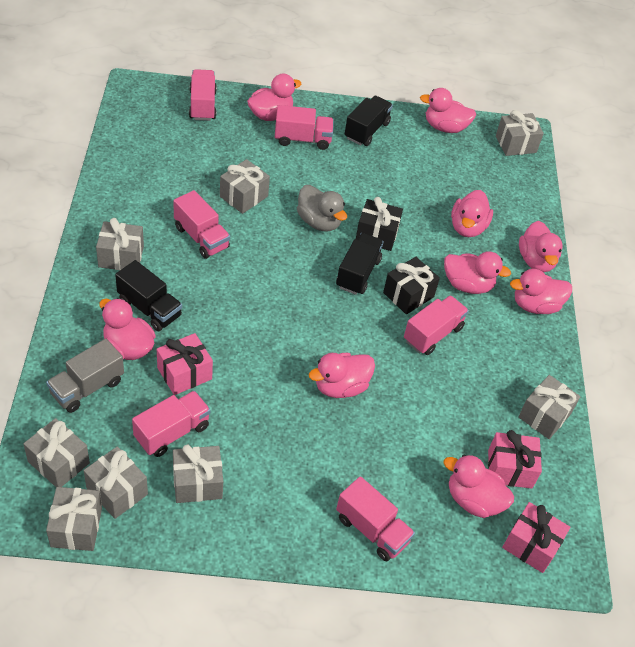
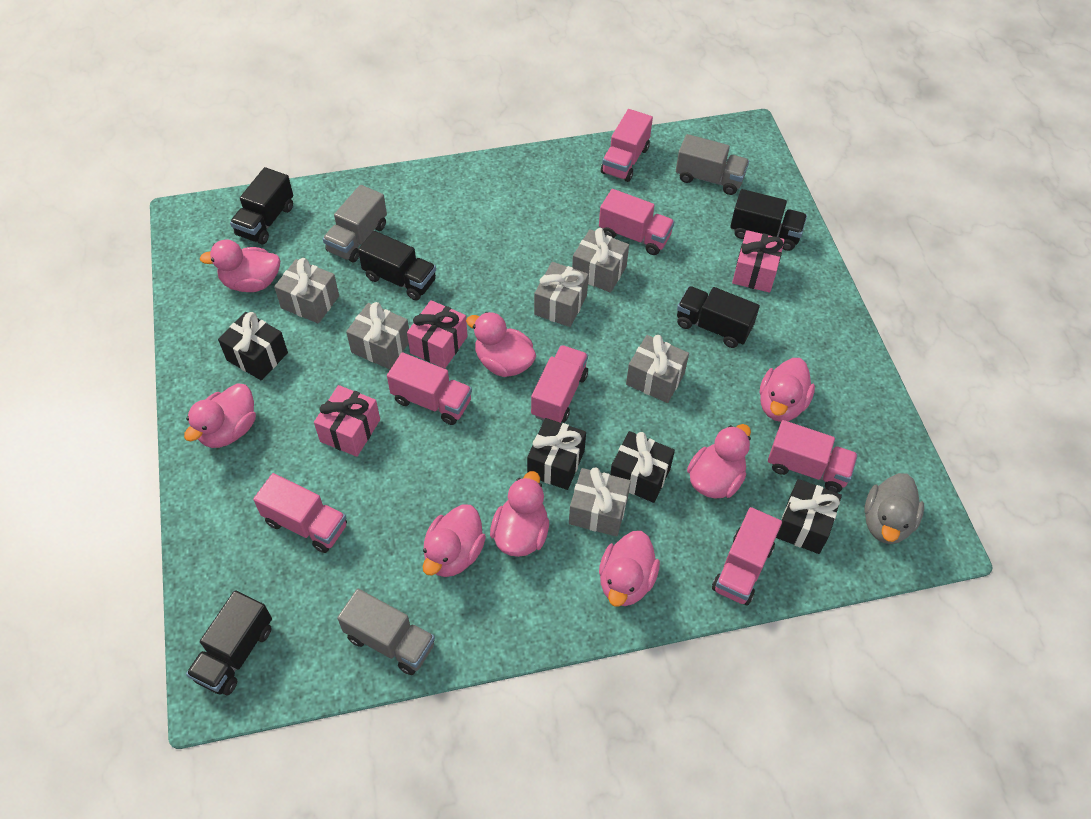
black gift: 2 -> 4
black truck: 3 -> 5
grey gift: 8 -> 6
grey truck: 1 -> 3
pink duck: 9 -> 8
pink truck: 6 -> 7

